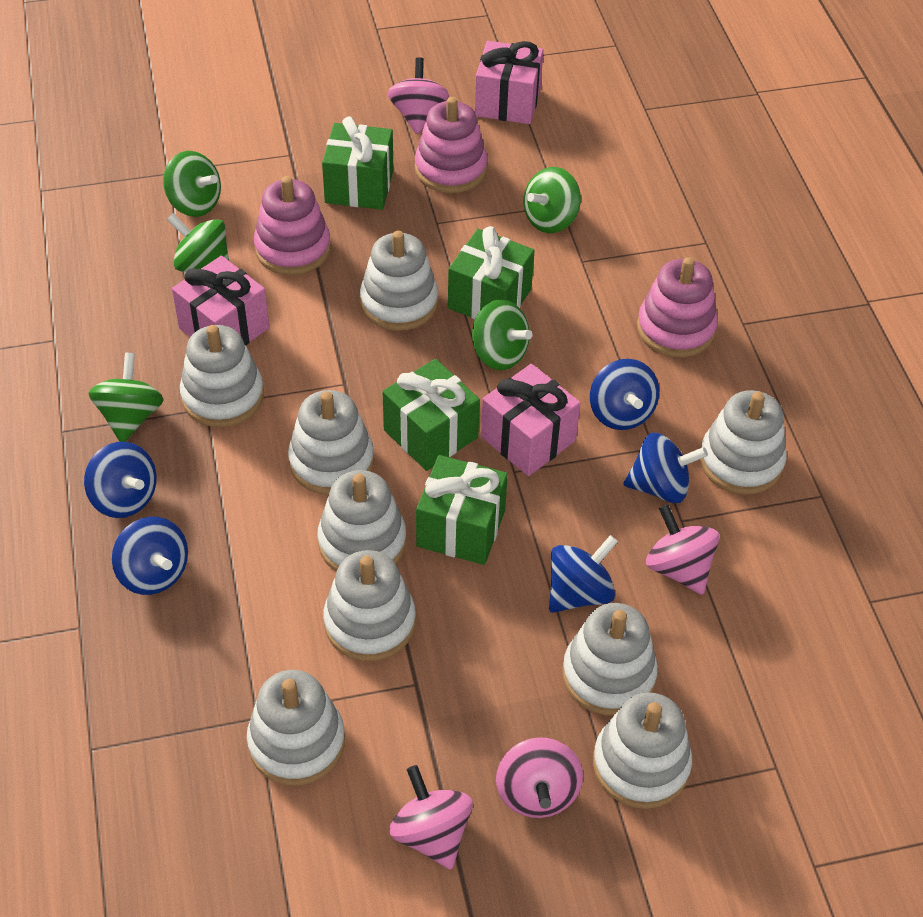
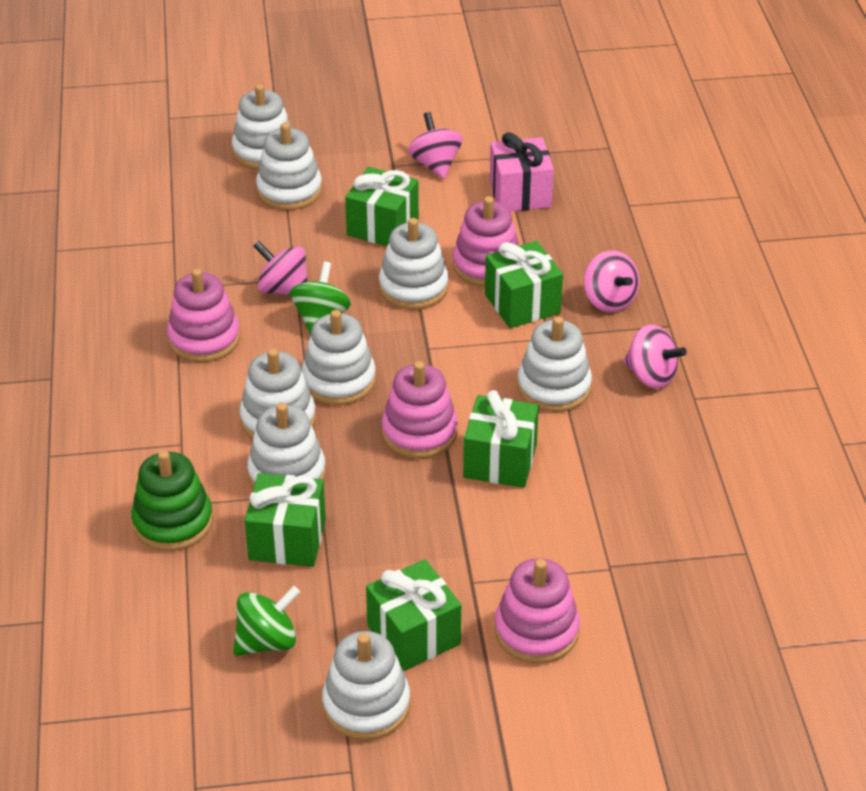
blue spinning top: 5 -> 0
green gift: 4 -> 5
green spinning top: 5 -> 2
green stacking toy: 0 -> 1
pink gift: 3 -> 1
pink stacking toy: 3 -> 4
white stacking toy: 9 -> 8

